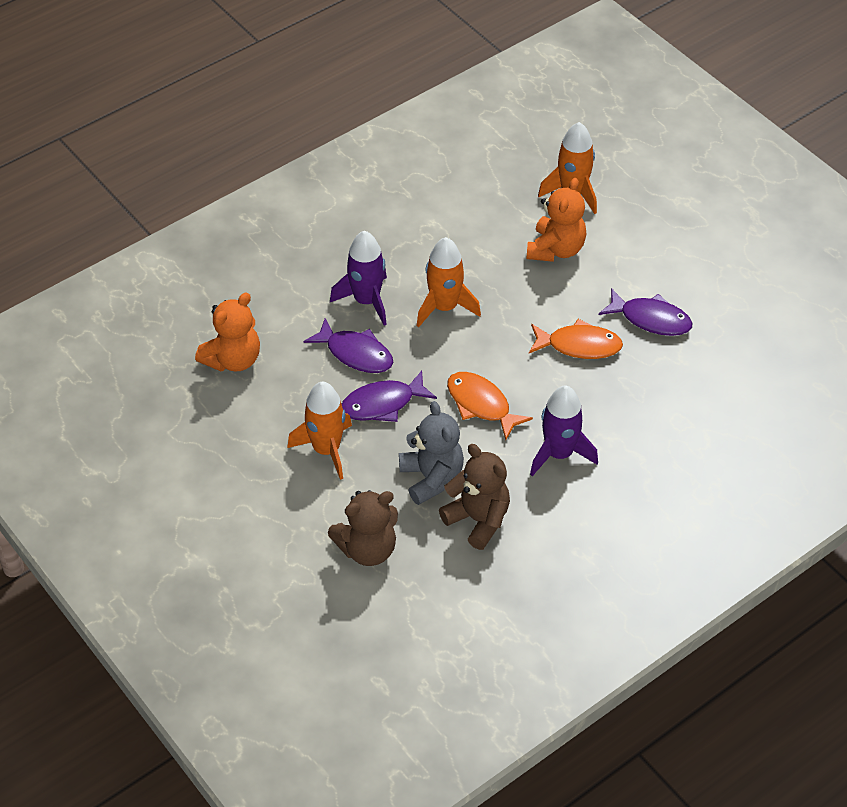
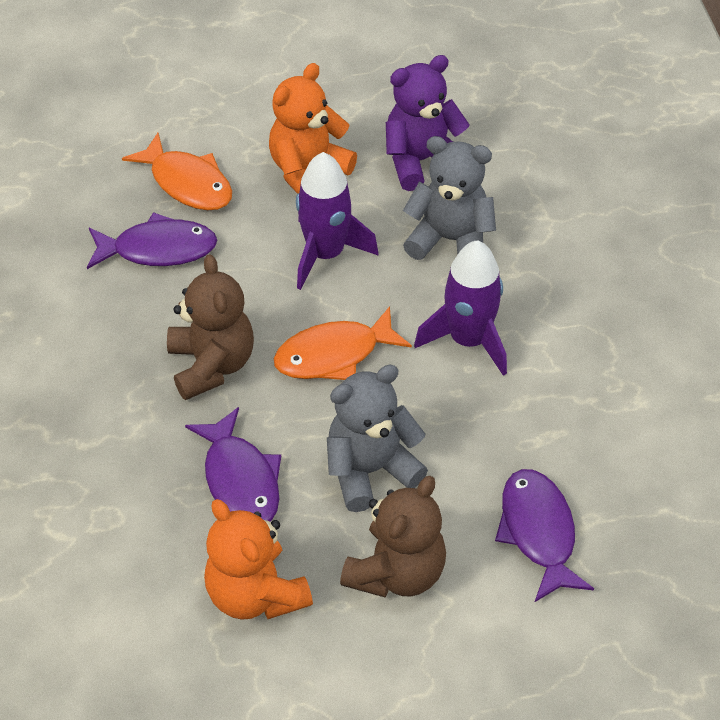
grey teddy bear: 1 -> 2
orange rocket: 3 -> 0
purple teddy bear: 0 -> 1

